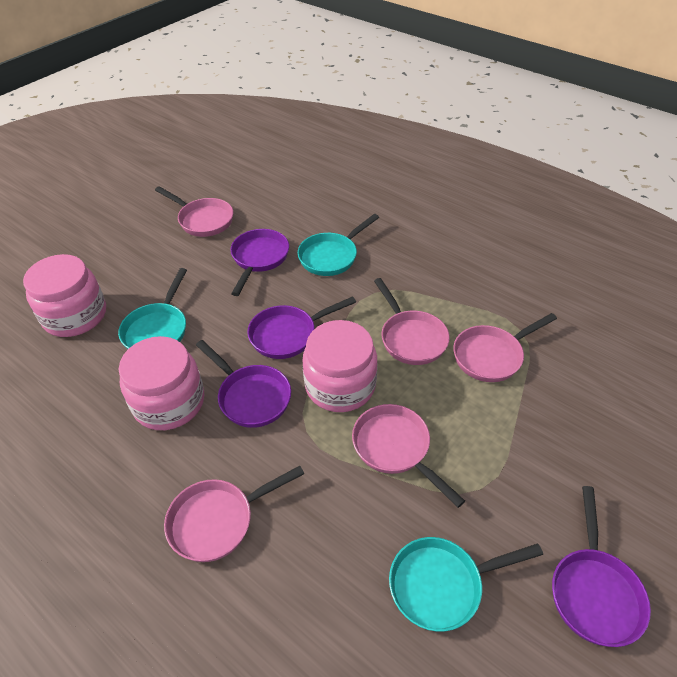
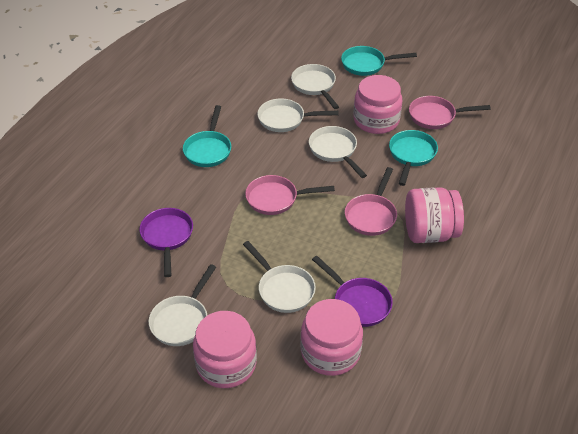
pink jar: 3 -> 4
pink pan: 5 -> 3
purple pan: 4 -> 2
white pan: 0 -> 5

